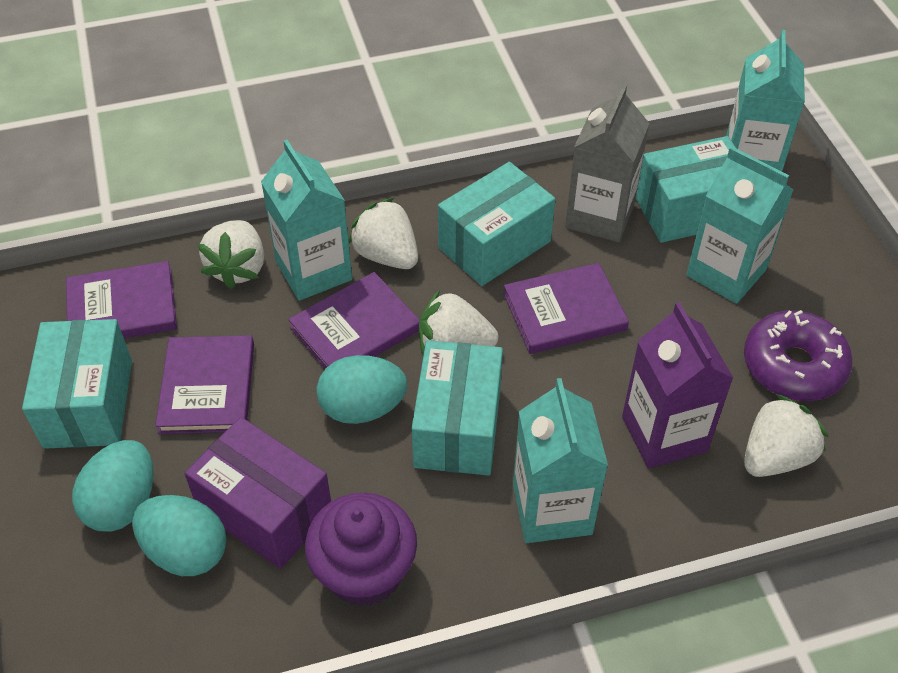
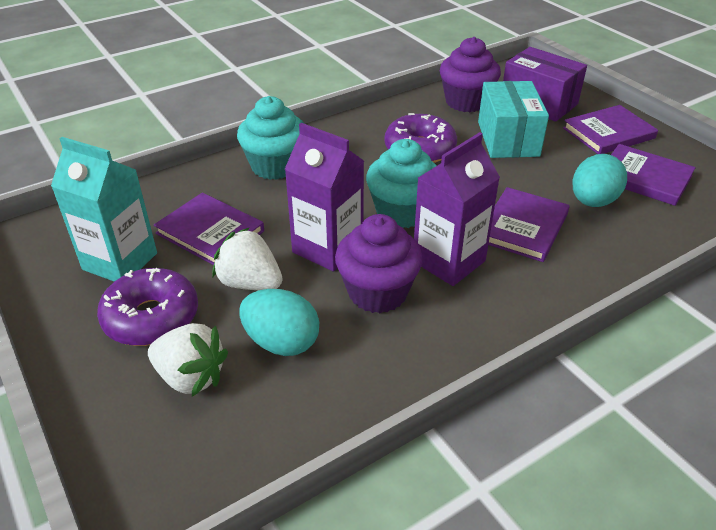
grey carton: 1 -> 0
purple carton: 1 -> 2
purple cupcake: 1 -> 2
purple donut: 1 -> 2
turquoise box: 4 -> 1
turquoise carton: 4 -> 1
turquoise cupcake: 0 -> 2
turquoise egg: 3 -> 2
white strawberry: 4 -> 2

